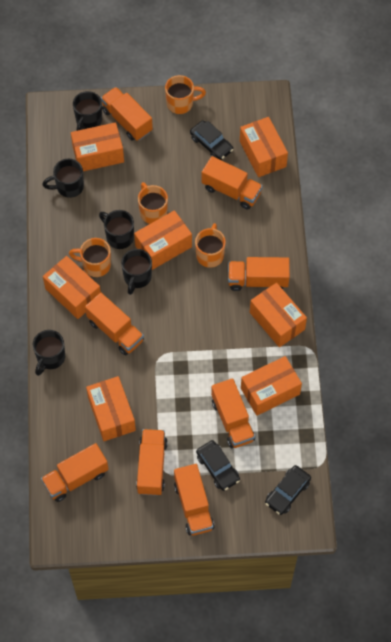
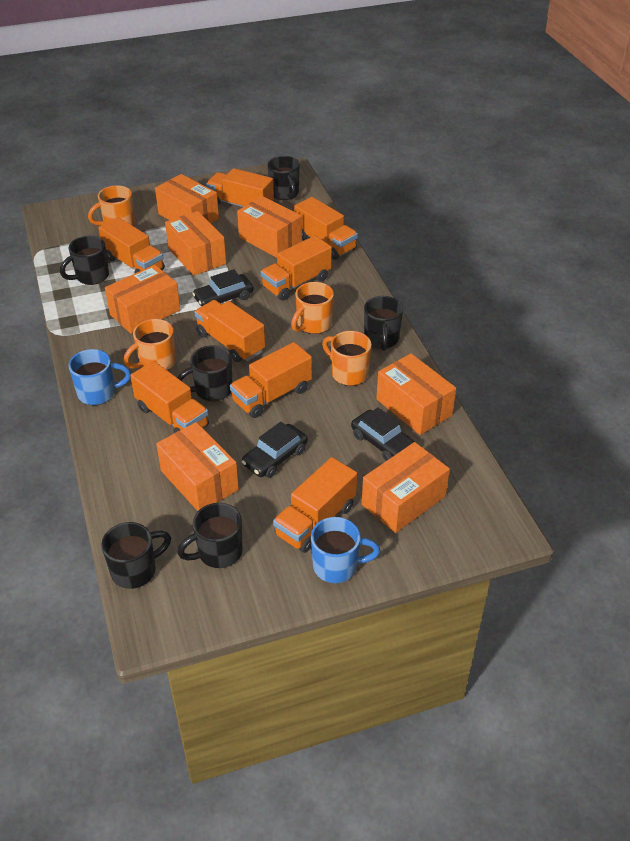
black mug: 5 -> 6
blue mug: 0 -> 2

